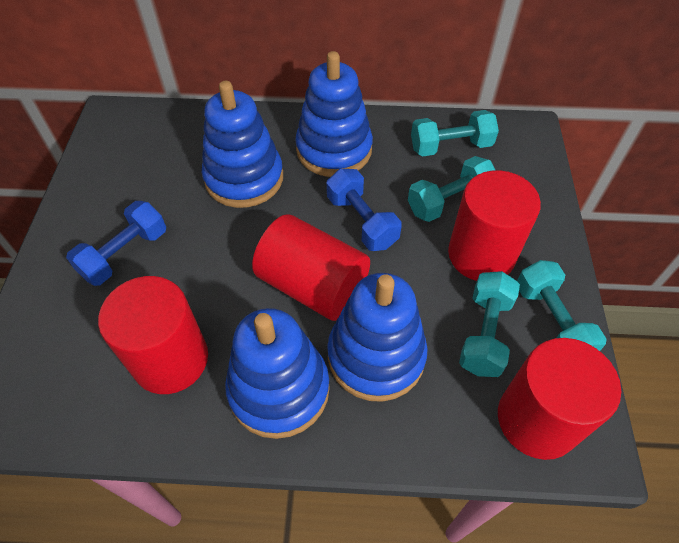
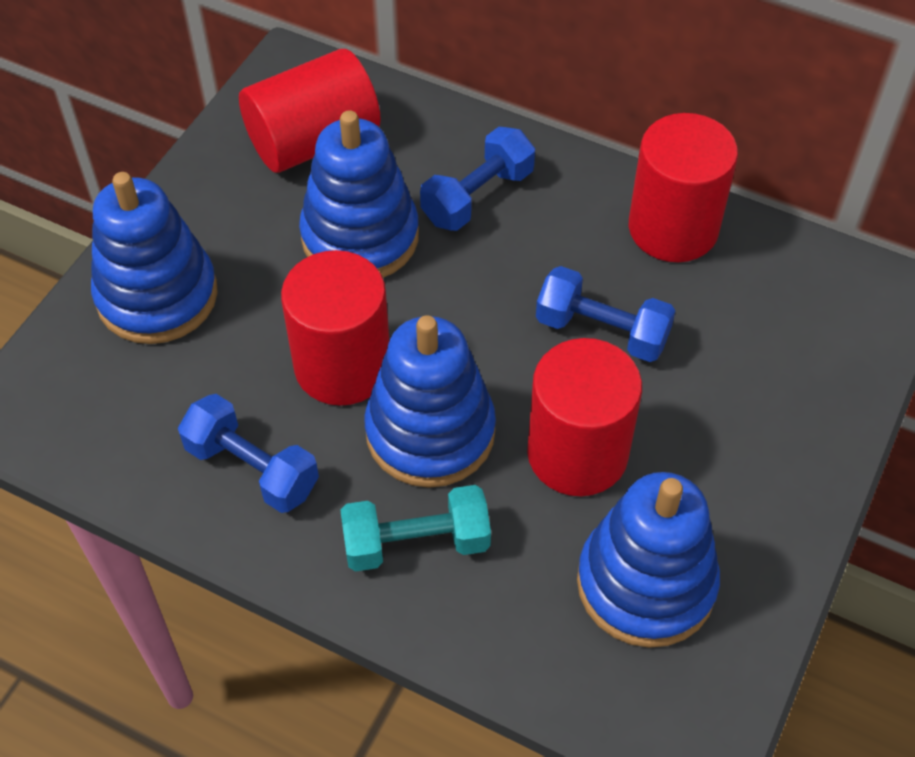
blue dumbbell: 2 -> 3
turquoise dumbbell: 4 -> 1

